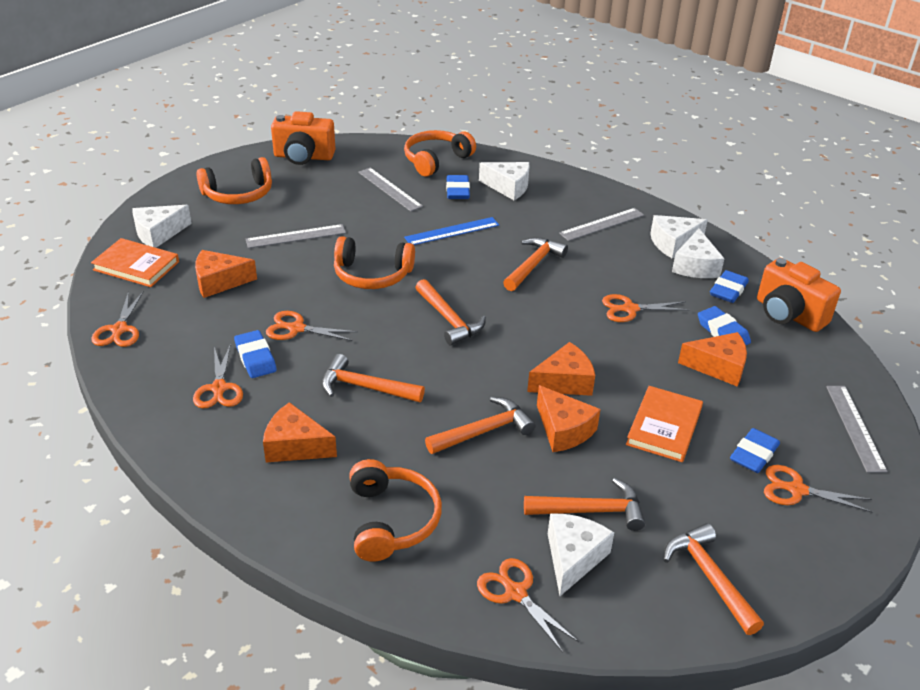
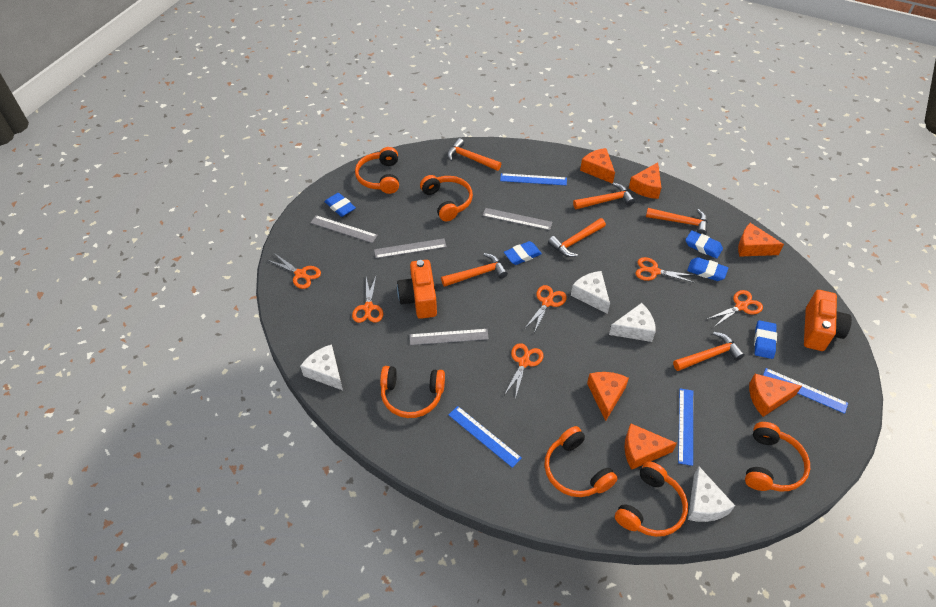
blue ruler: 1 -> 4
orange book: 2 -> 0
orange cheese: 5 -> 6
orange headphones: 4 -> 6
white cheese: 5 -> 4

